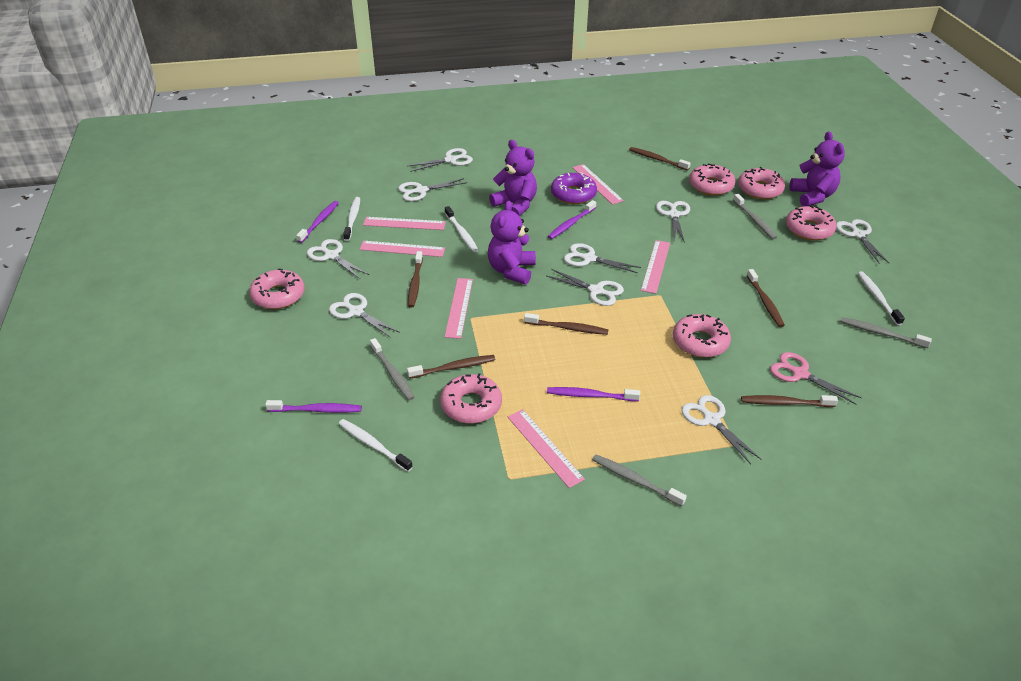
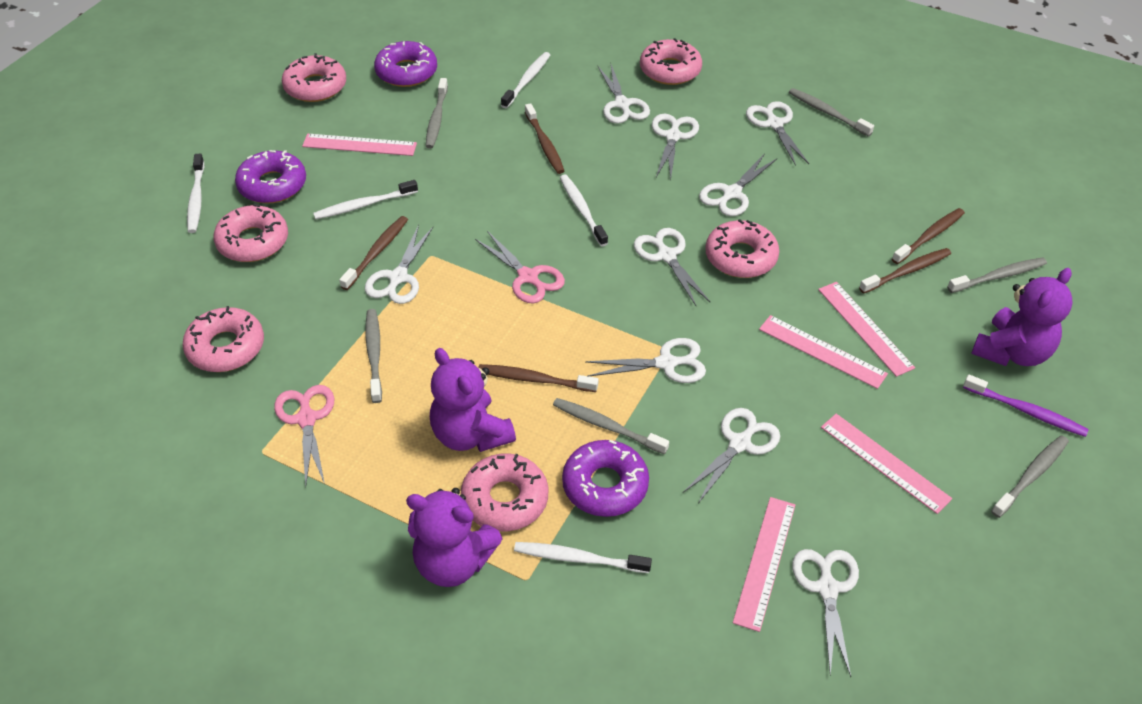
brown toothbrush: 6 -> 5
grey toothbrush: 4 -> 6
pink ruler: 6 -> 5
pink scissors: 1 -> 2
purple donut: 1 -> 3
purple toothbrush: 4 -> 1
white toothbrush: 4 -> 5

